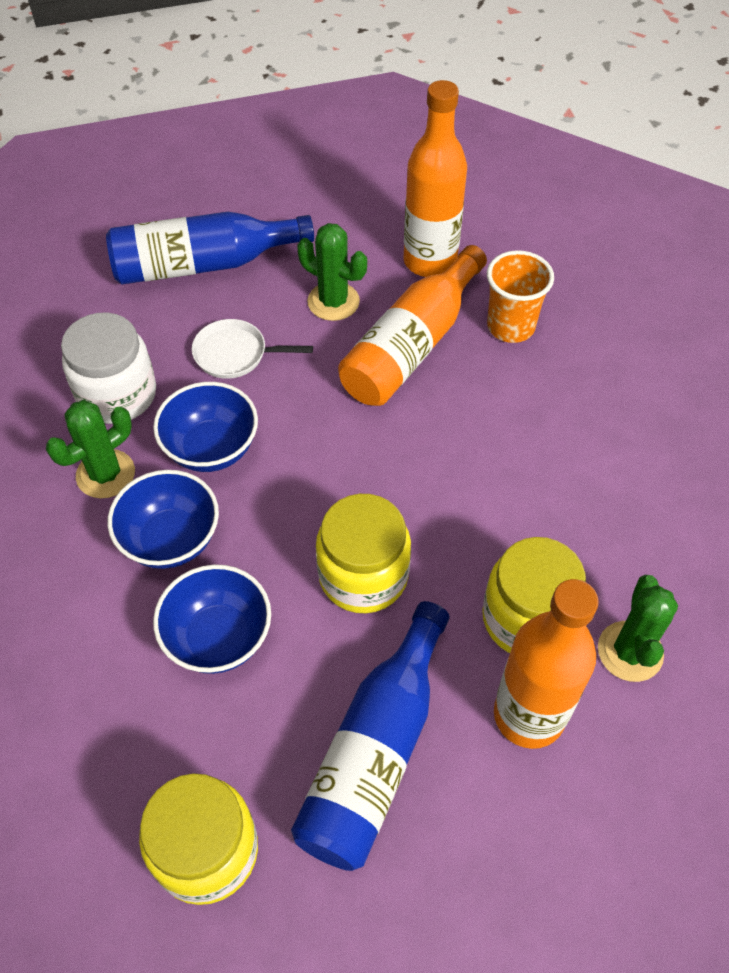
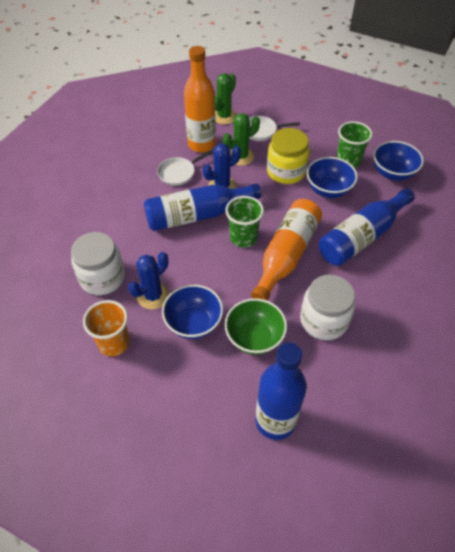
blue bottle: 2 -> 3
blue cactus: 0 -> 2
green bowl: 0 -> 1
green cactus: 3 -> 2
green cup: 0 -> 2
orange bottle: 3 -> 2
white jar: 1 -> 2
white pan: 1 -> 2
yellow jar: 3 -> 1

